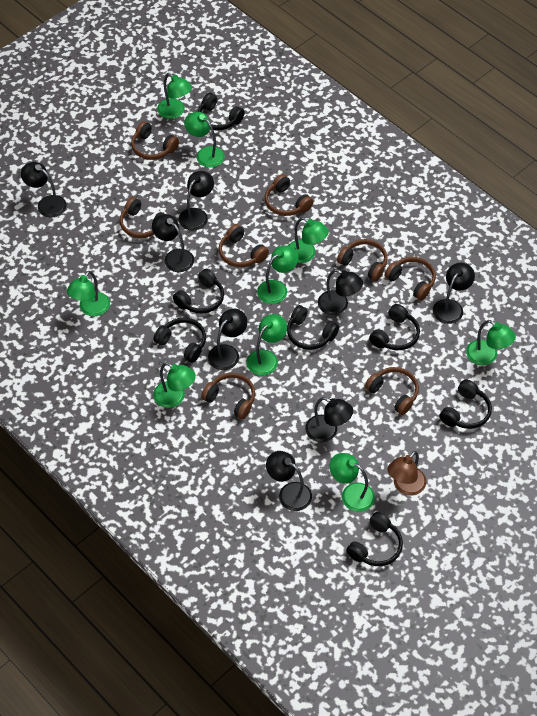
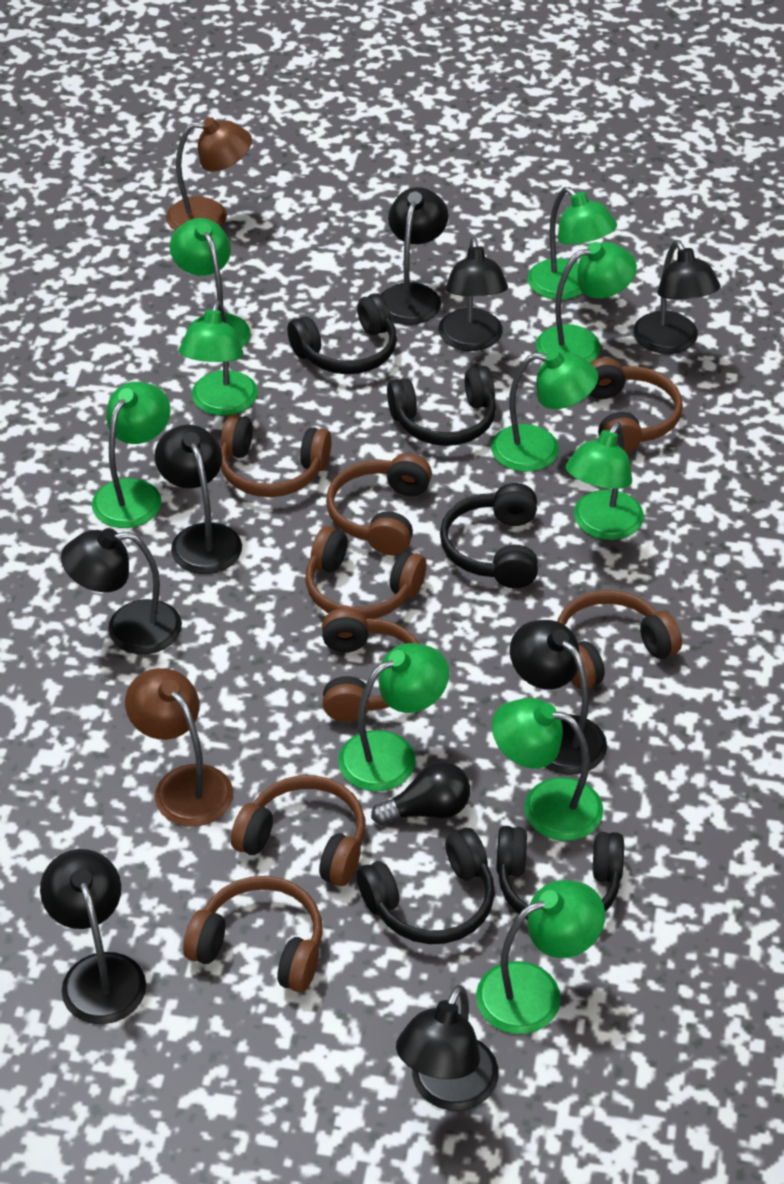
black headphones: 7 -> 5
black light bulb: 0 -> 1
brown lamp: 1 -> 2
green lamp: 9 -> 10

